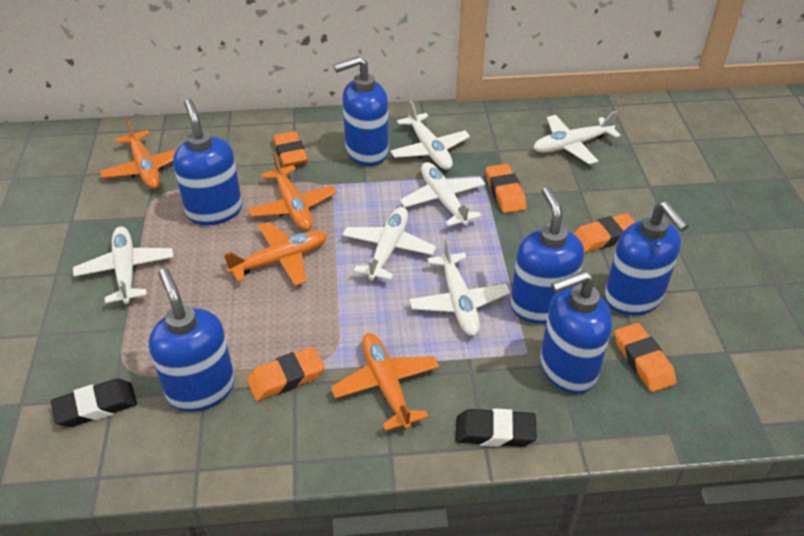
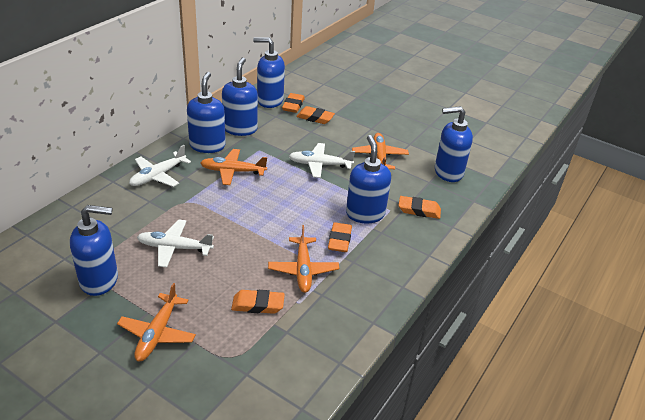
black eraser: 2 -> 0
white plane: 6 -> 3

